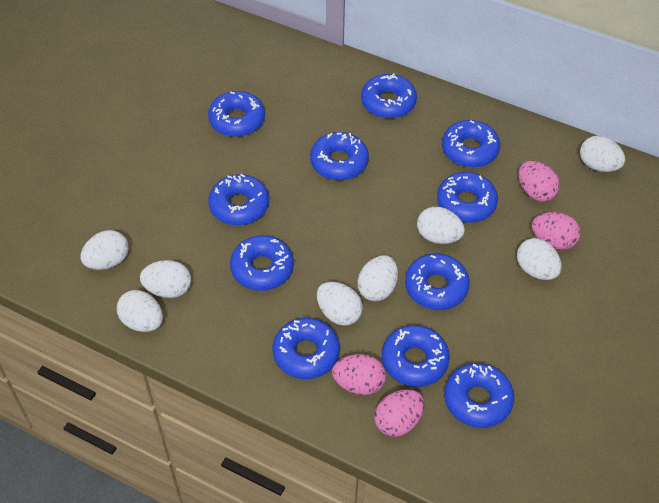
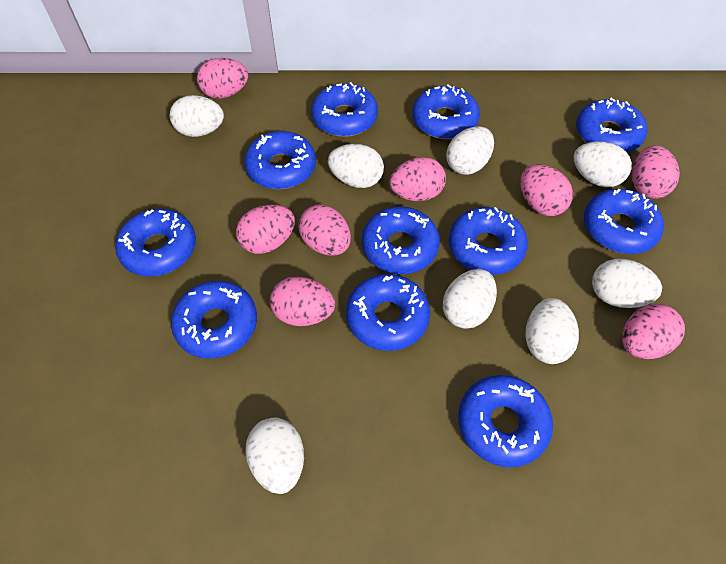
pink egg: 4 -> 8

